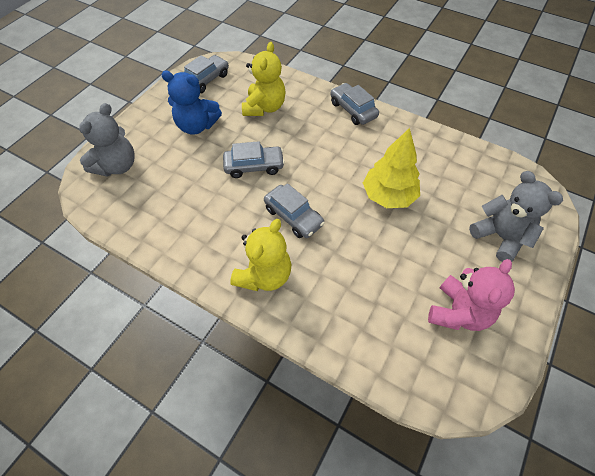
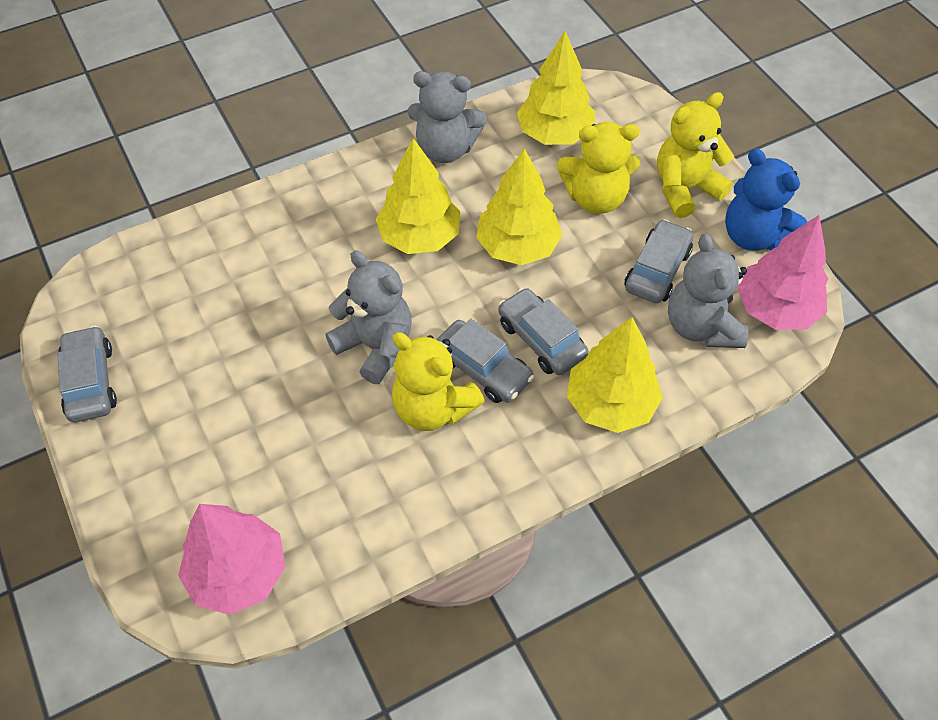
grey teddy bear: 2 -> 3
pink teddy bear: 1 -> 0
pink tree: 0 -> 2
yellow teddy bear: 2 -> 3
yellow tree: 1 -> 4

